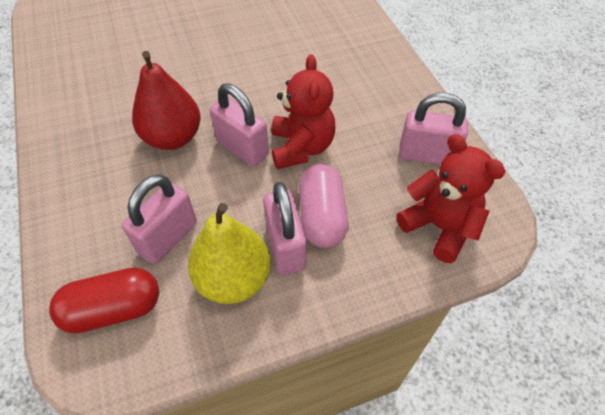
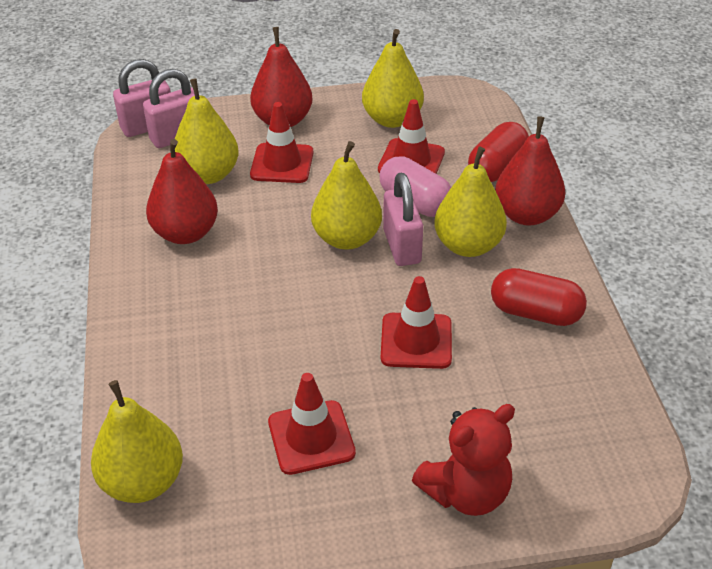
pink padlock: 4 -> 3
red capsule: 1 -> 2
red pear: 1 -> 3
red teddy bear: 2 -> 1
red traffic cone: 0 -> 4
yellow pear: 1 -> 5

